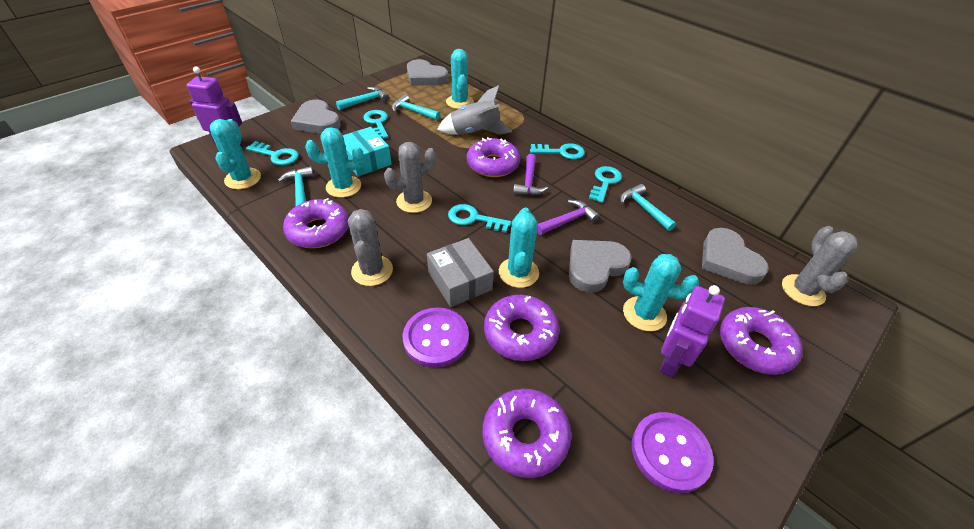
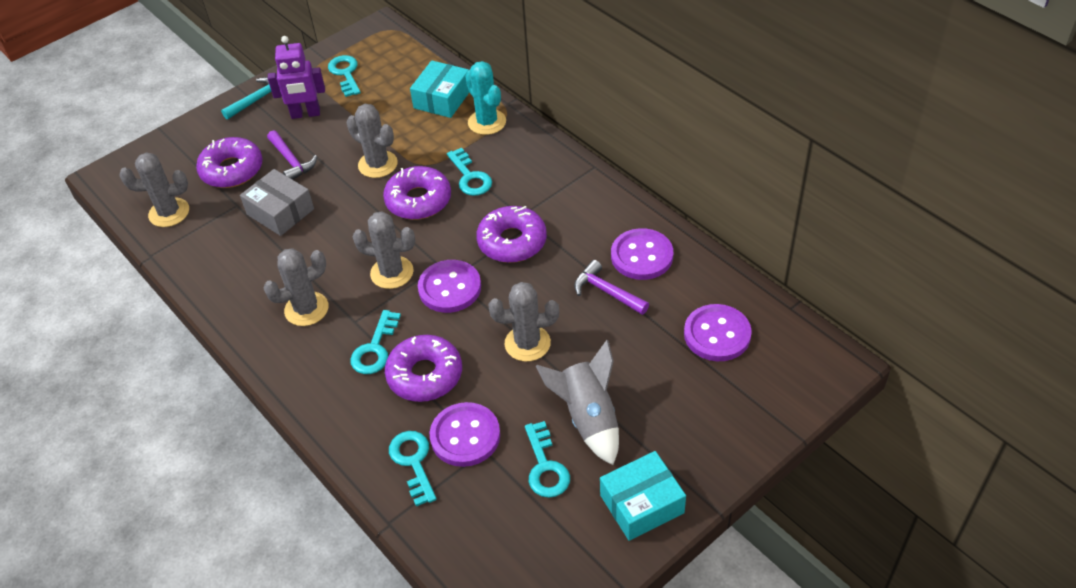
grey cactus: 3 -> 5
grey heart: 4 -> 0
purple button: 2 -> 4
purple donut: 5 -> 4
purple robot: 2 -> 1
turquoise box: 1 -> 2
turquoise cactus: 5 -> 1
turquoise hammer: 4 -> 1

